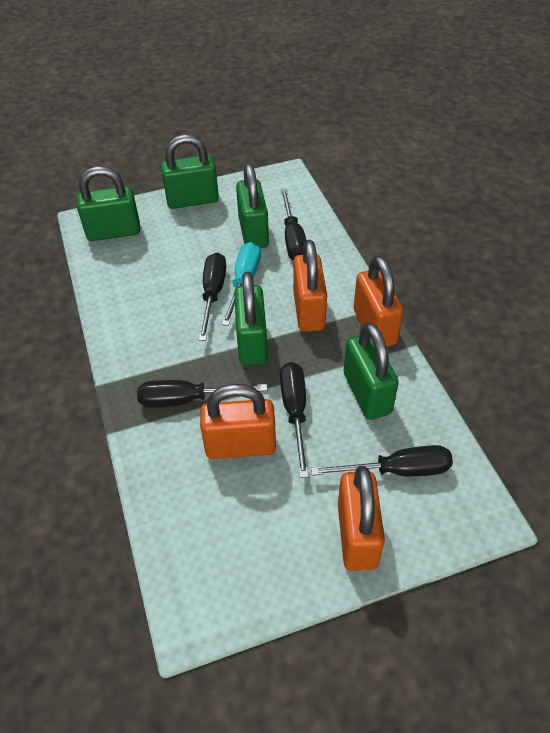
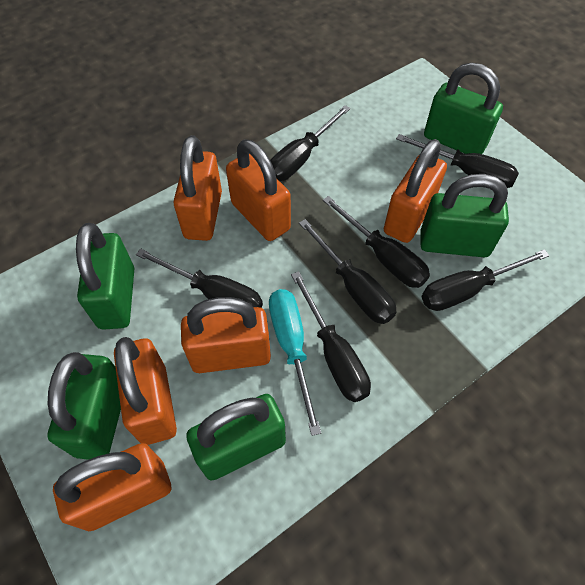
black screwdriver: 5 -> 7
orange padlock: 4 -> 6

